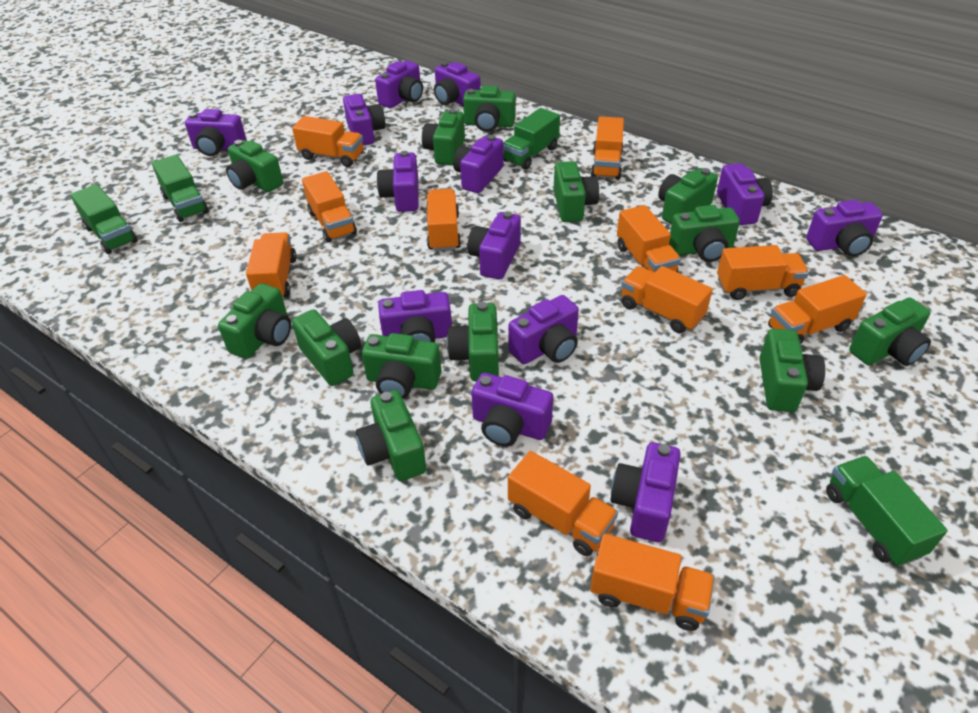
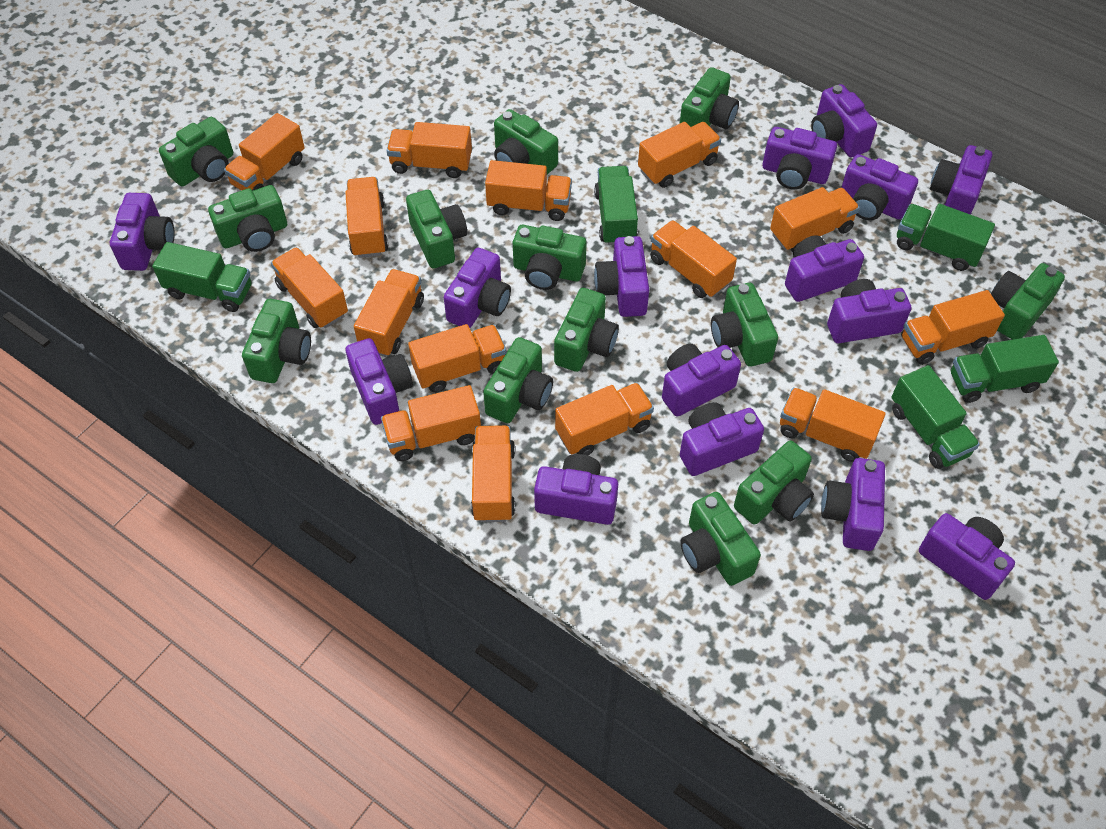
green truck: 4 -> 5
orange truck: 11 -> 15
purple camera: 13 -> 15

